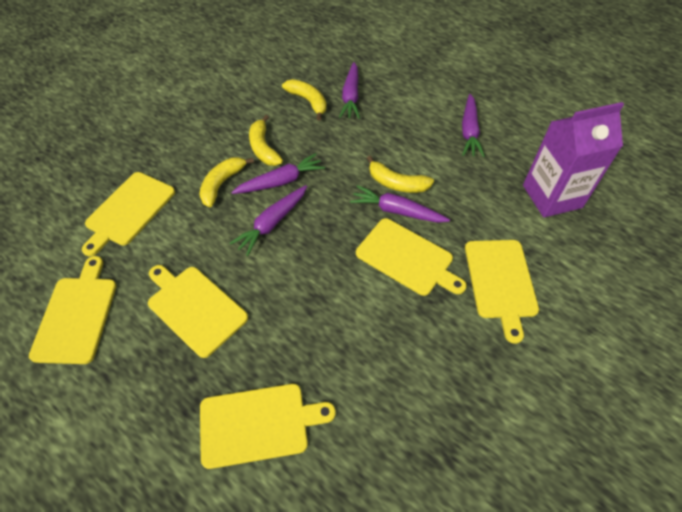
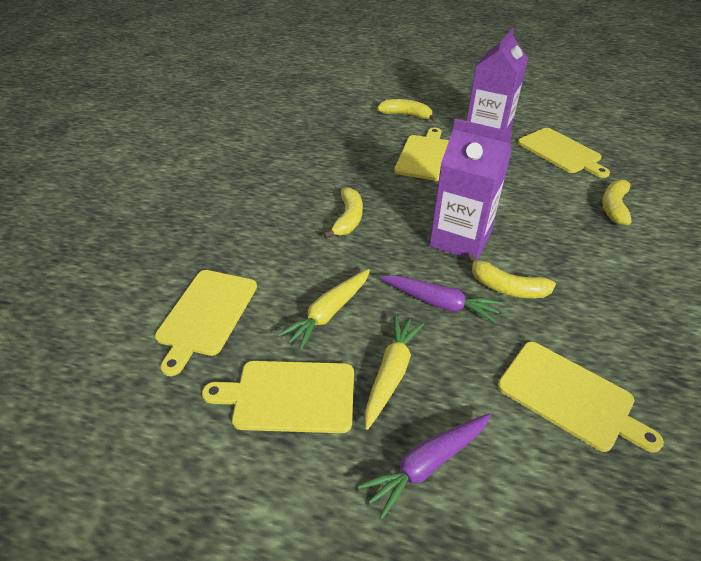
purple carrot: 5 -> 2
purple carton: 1 -> 2
yellow carrot: 0 -> 2
yellow cutting board: 6 -> 5

